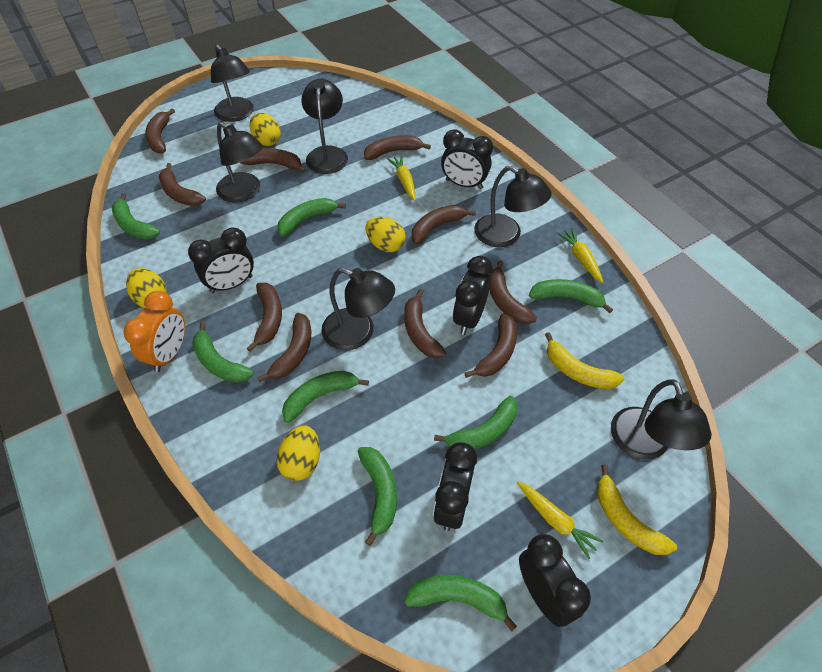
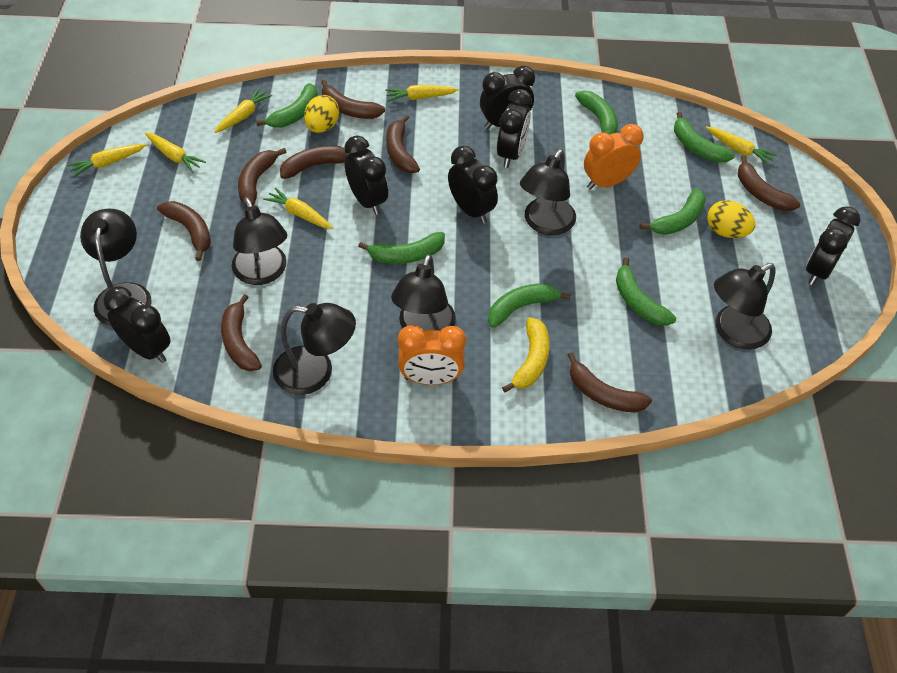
black clock: 5 -> 6
brown banana: 10 -> 8
green banana: 8 -> 7
orange clock: 1 -> 2
yellow banana: 2 -> 1
yellow carrot: 3 -> 6
yellow egg: 4 -> 2

